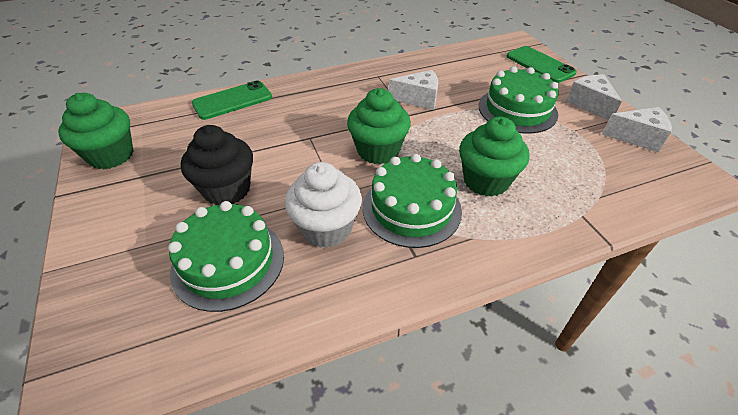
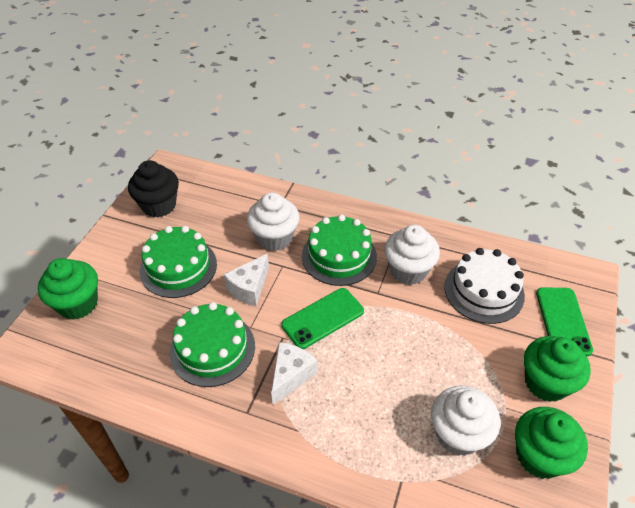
white cake: 0 -> 1
white cheese: 3 -> 2
white cupcake: 1 -> 3

